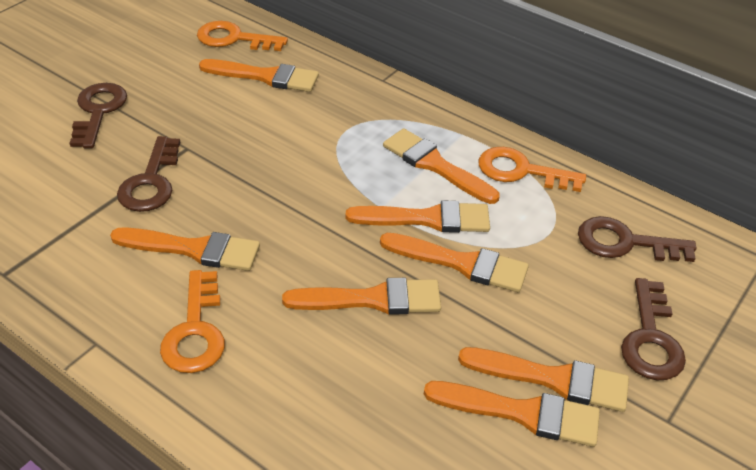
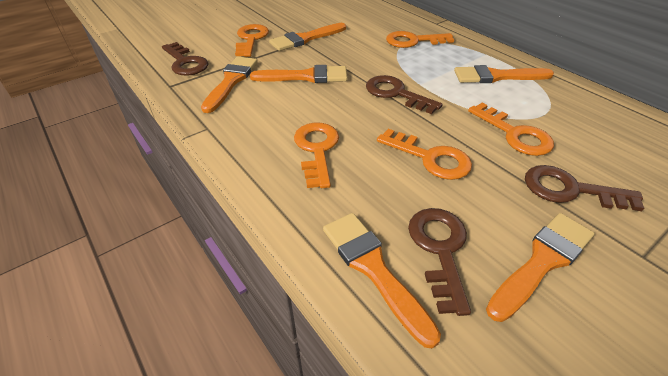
orange brush: 8 -> 6
orange key: 3 -> 5

